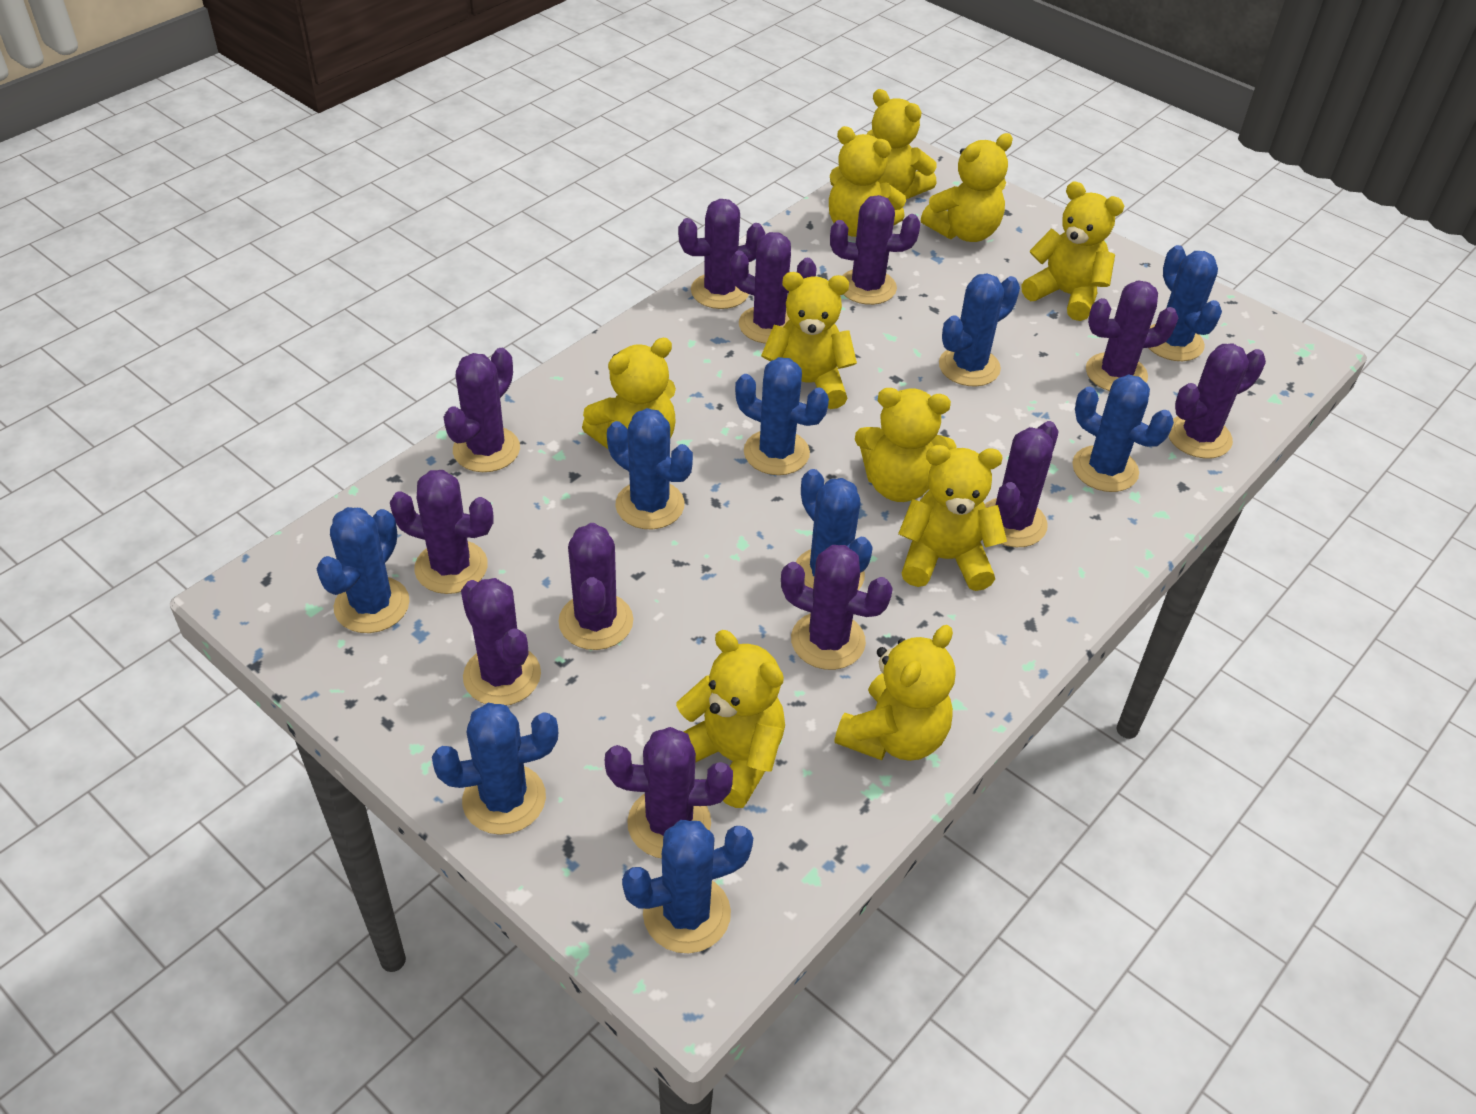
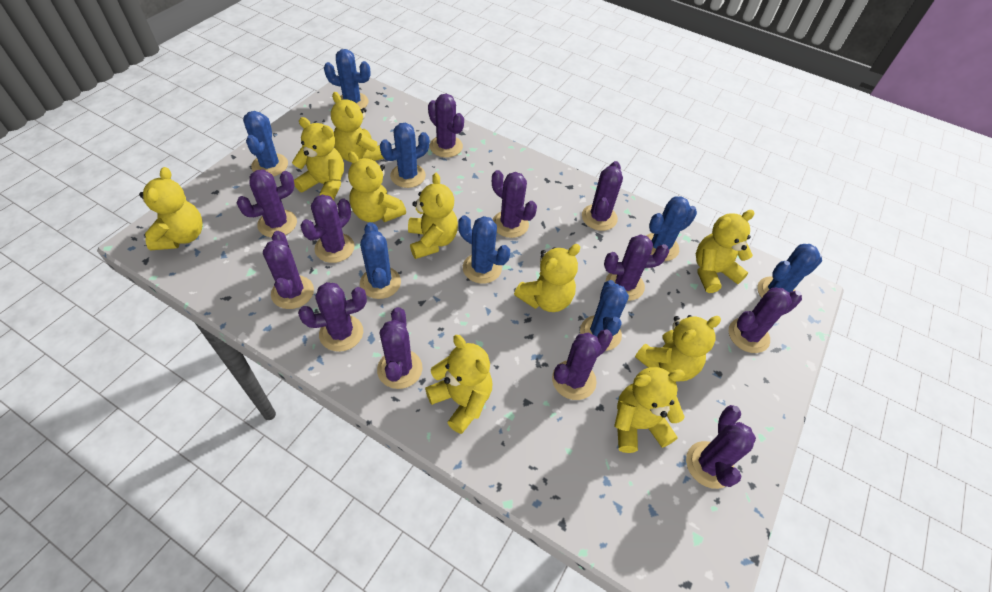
blue cactus: 9 -> 8

